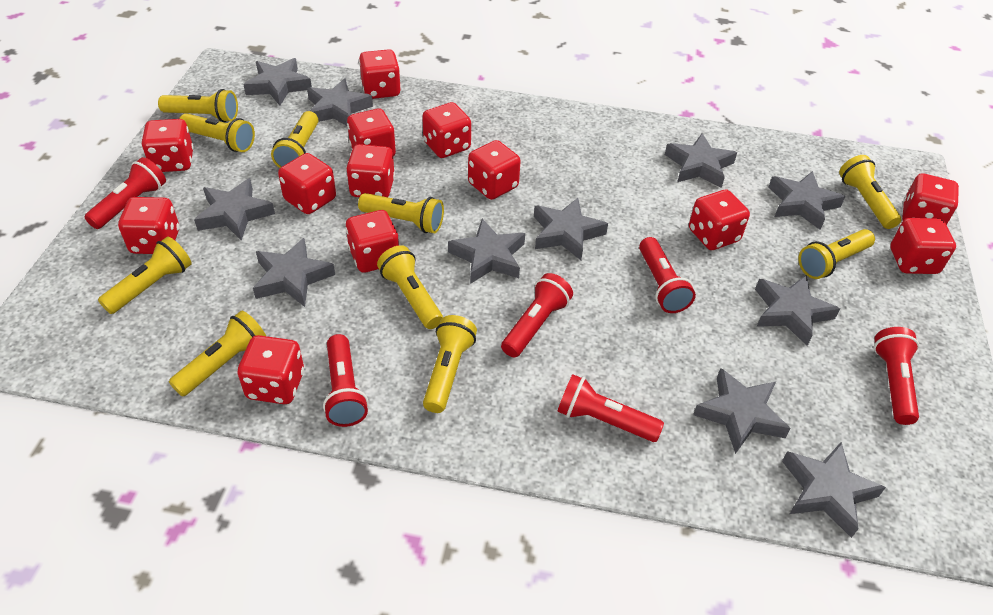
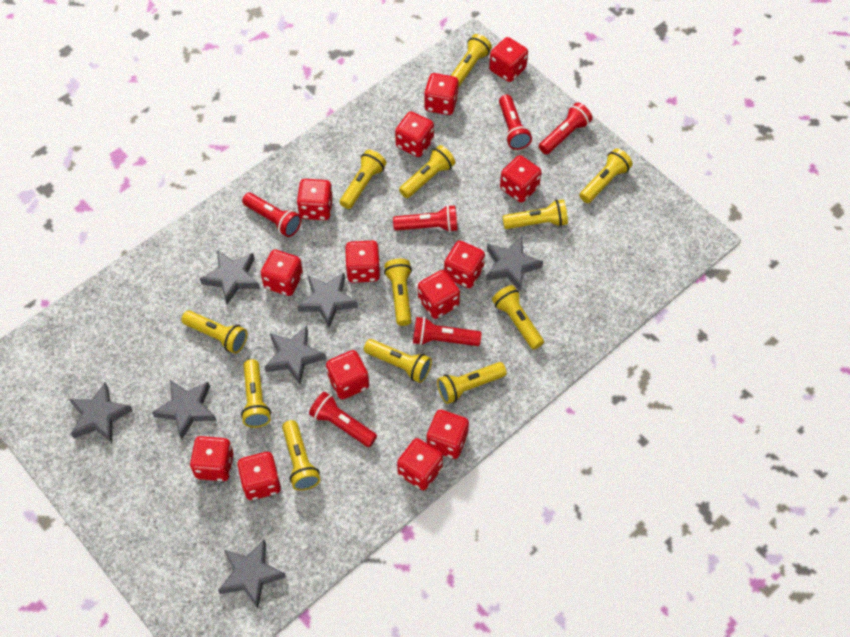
grey star: 11 -> 7
red dice: 13 -> 14
yellow flashlight: 10 -> 12

